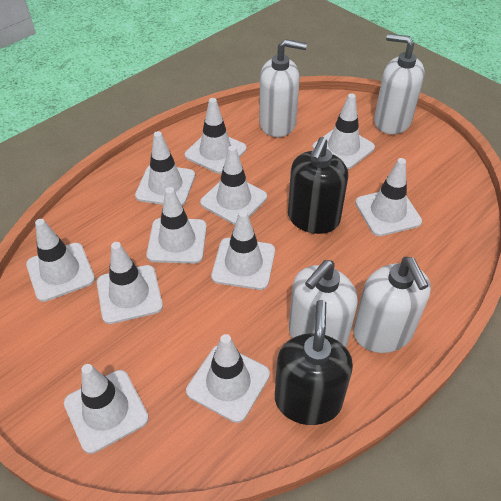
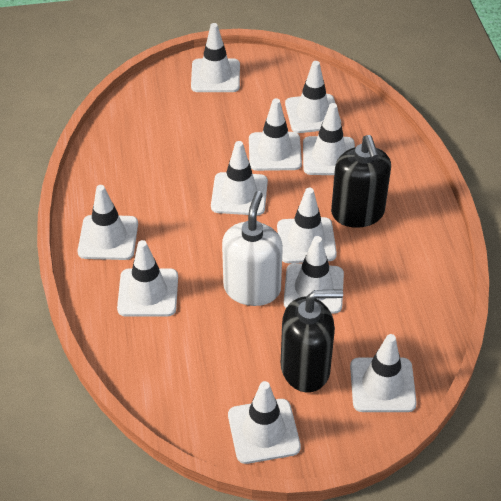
white soap dispenser: 4 -> 1

